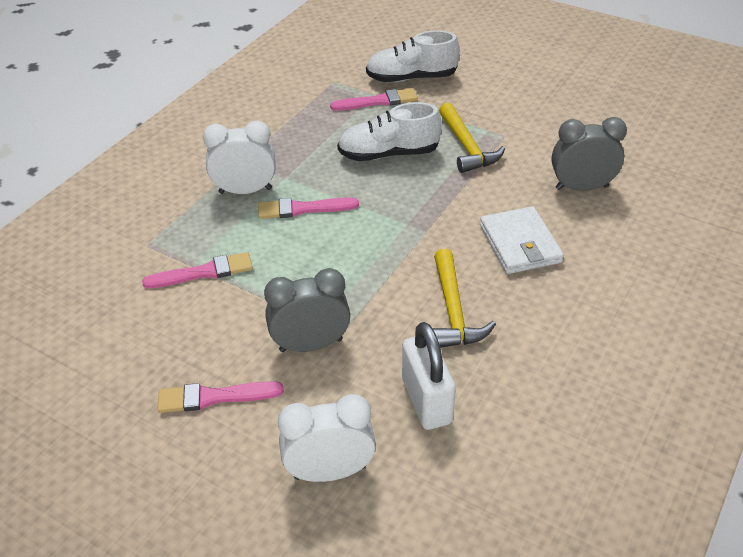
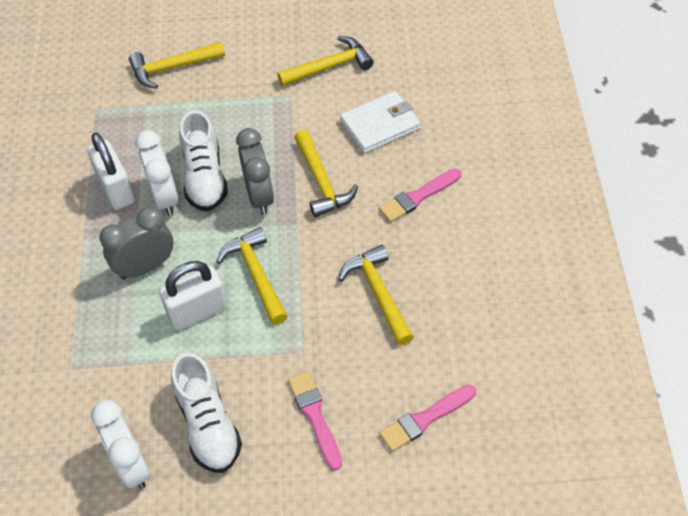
pink brush: 4 -> 3
white padlock: 1 -> 2
yellow hammer: 2 -> 5

